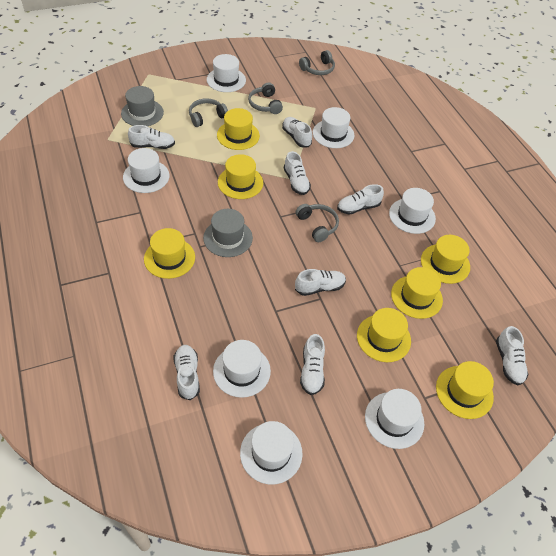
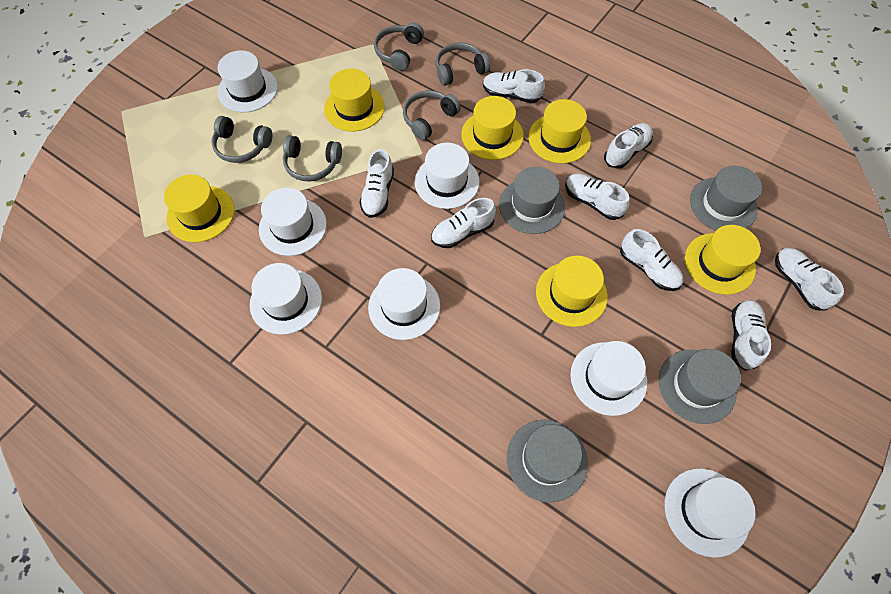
grey hat: 2 -> 4
grey headphones: 4 -> 5
yellow hat: 7 -> 6

